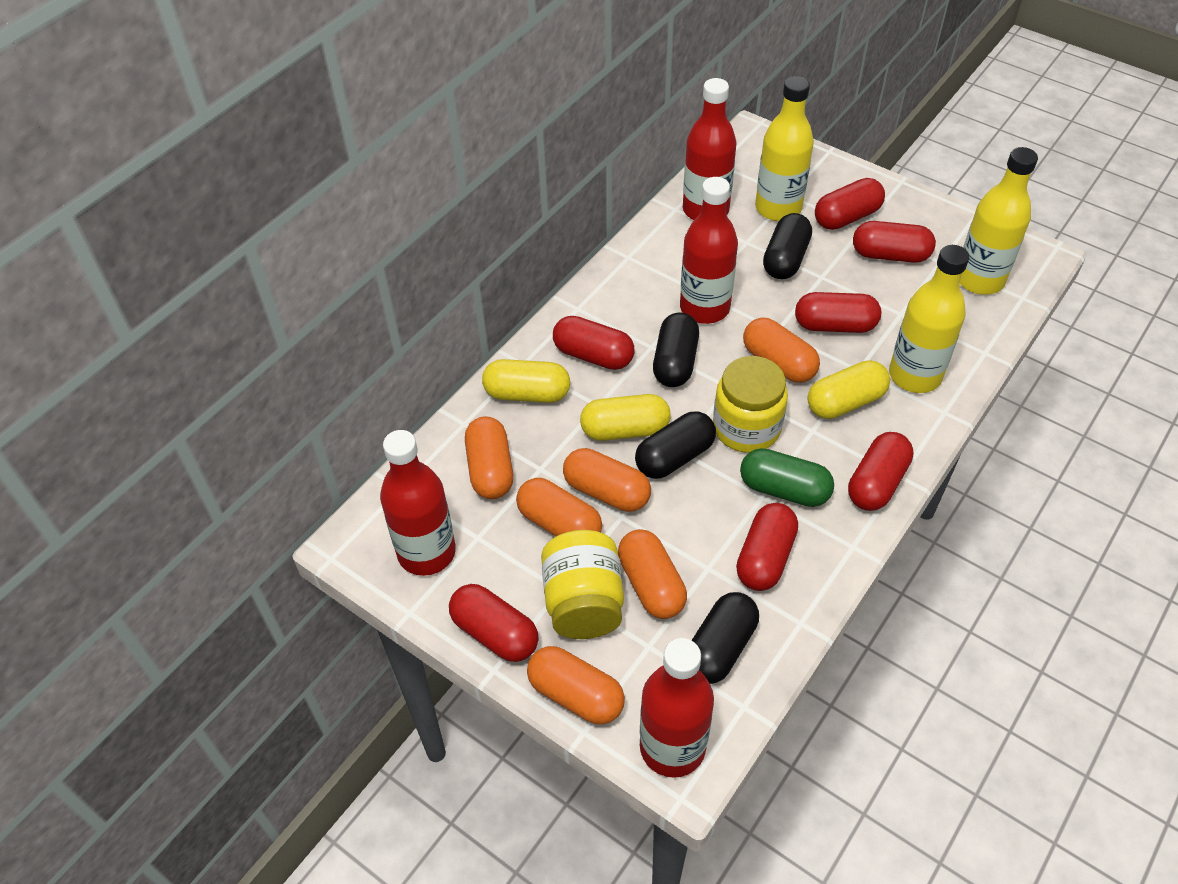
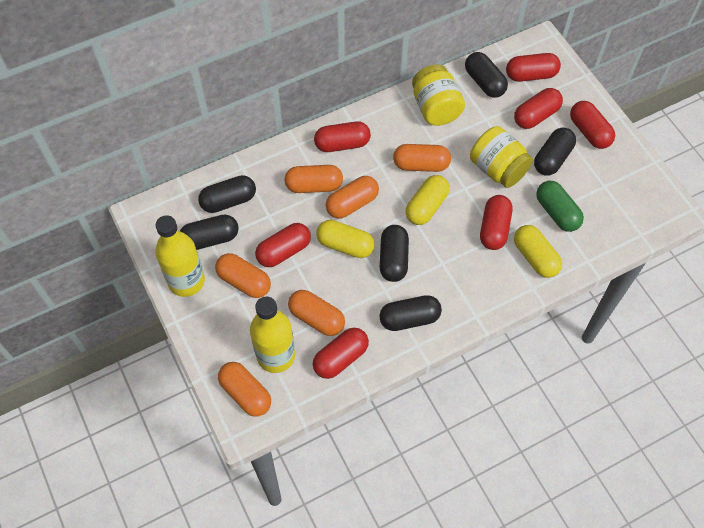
black capsule: 4 -> 6
red bottle: 4 -> 0
yellow bottle: 3 -> 2

